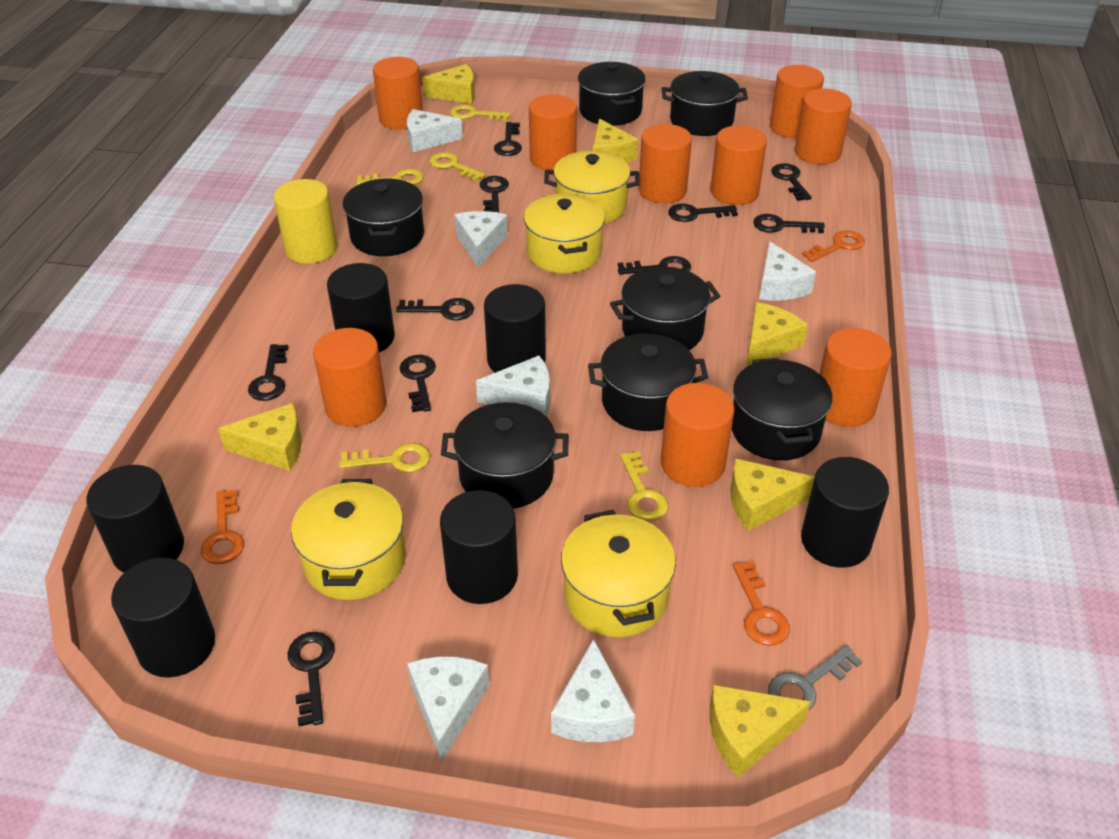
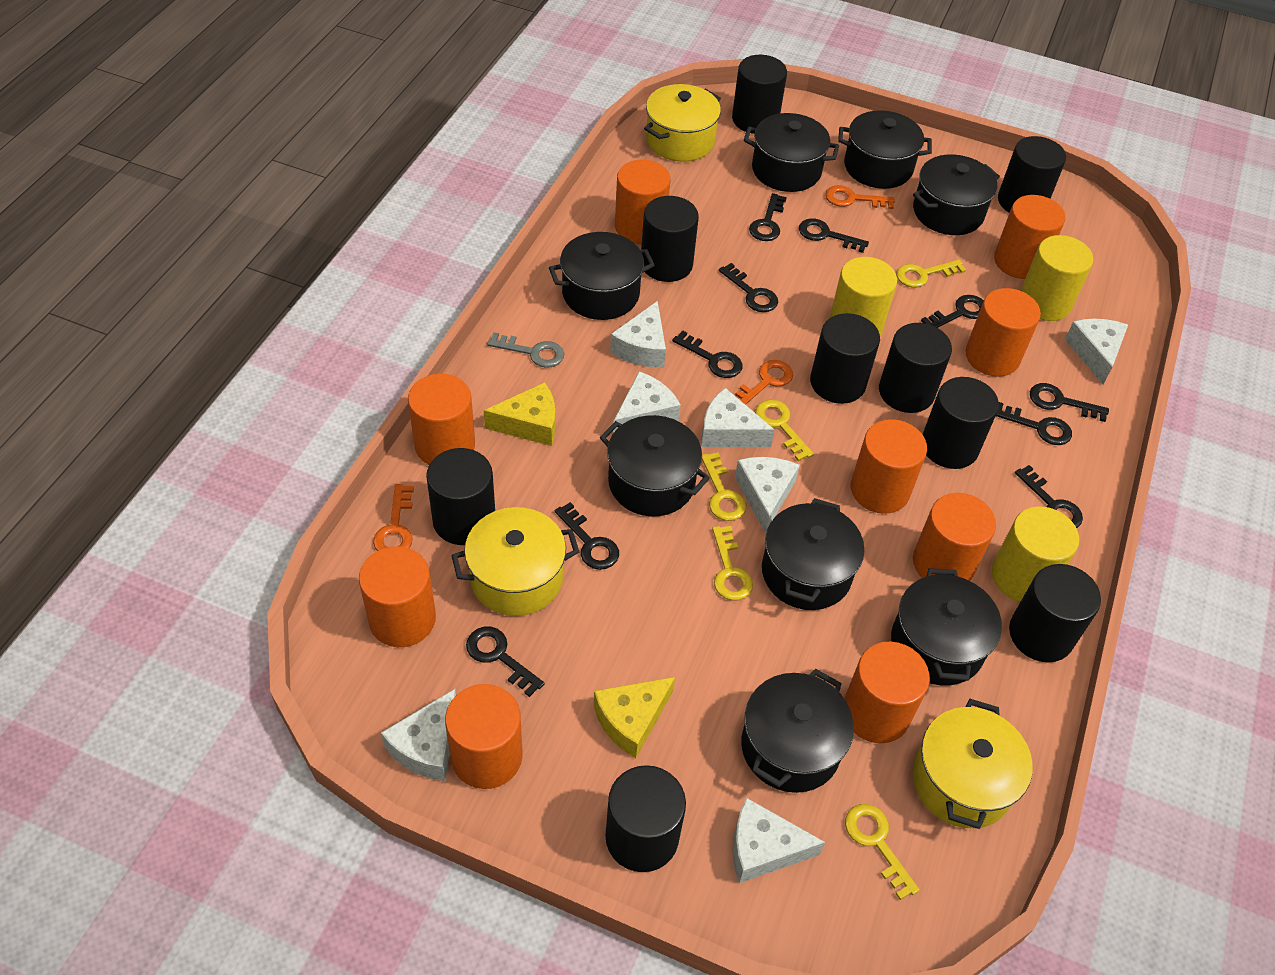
black cylinder: 6 -> 9
black pot: 7 -> 8
white cheese: 6 -> 7
yellow cheese: 6 -> 2
yellow cylinder: 1 -> 3
yellow pot: 4 -> 3

